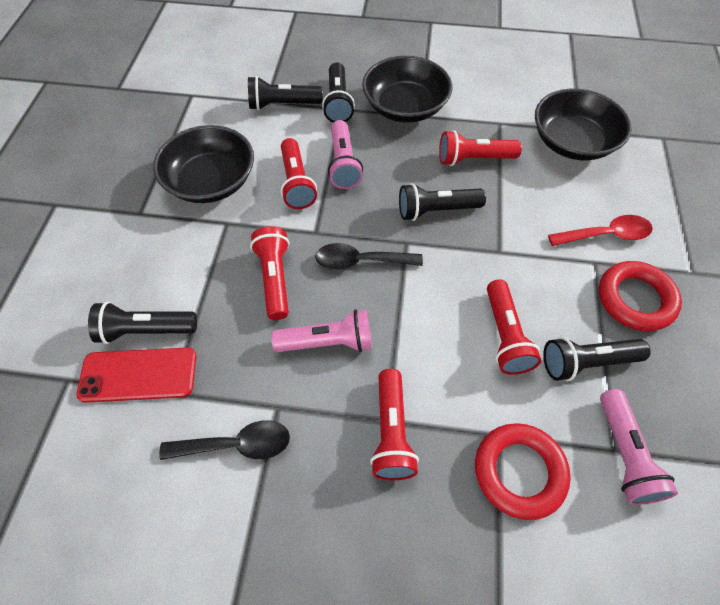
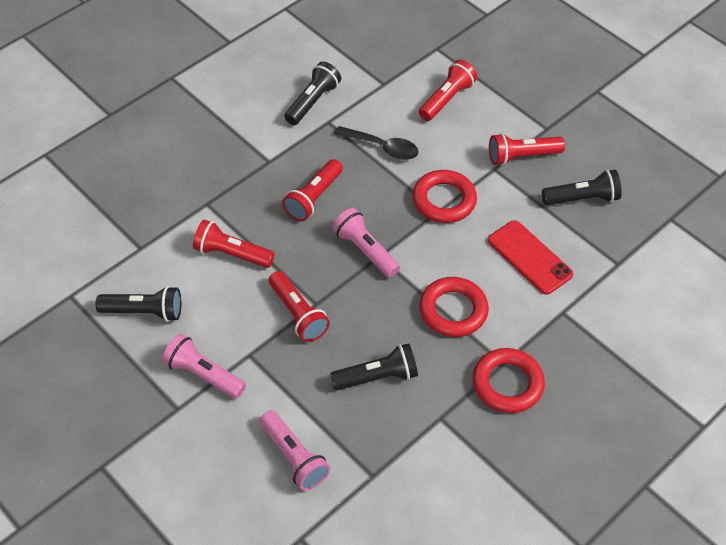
black bowl: 3 -> 0
black flashlight: 5 -> 4
black spoon: 2 -> 1
red ring: 2 -> 3
red spoon: 1 -> 0

